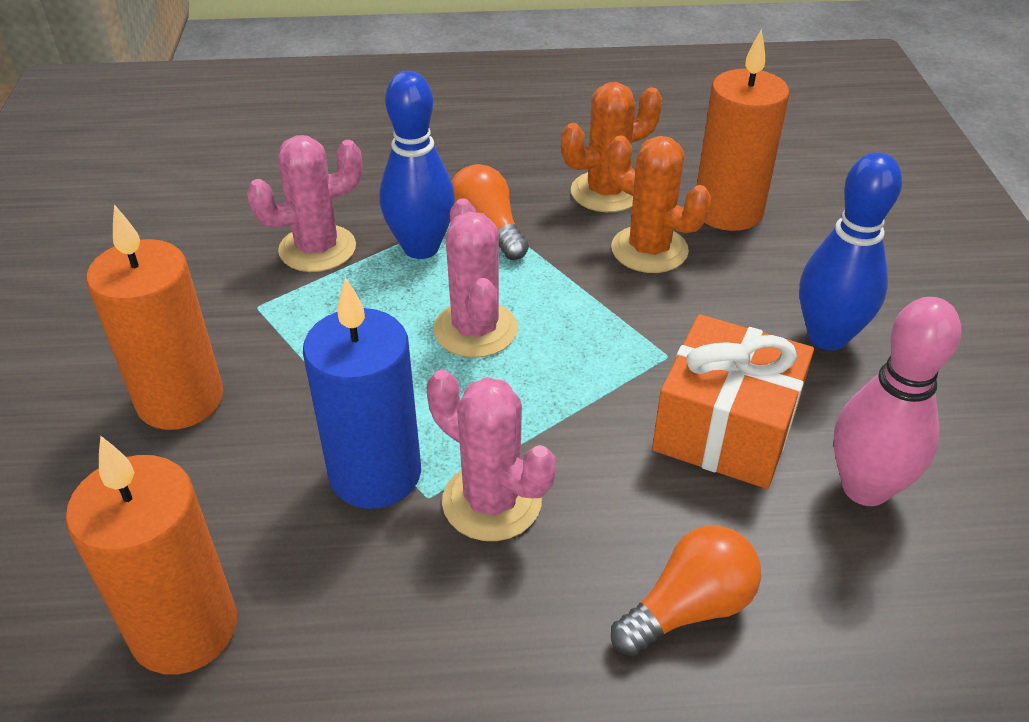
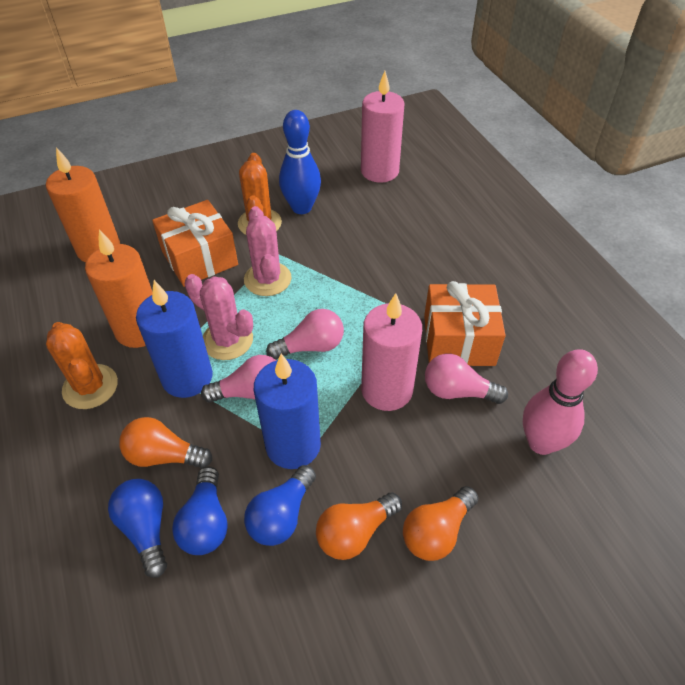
blue bowling pin: 2 -> 1
blue candle: 1 -> 2
blue light bulb: 0 -> 3
orange candle: 3 -> 2
orange gift: 1 -> 2
orange light bulb: 2 -> 3
pink cactus: 3 -> 2
pink candle: 0 -> 2
pink light bulb: 0 -> 3

